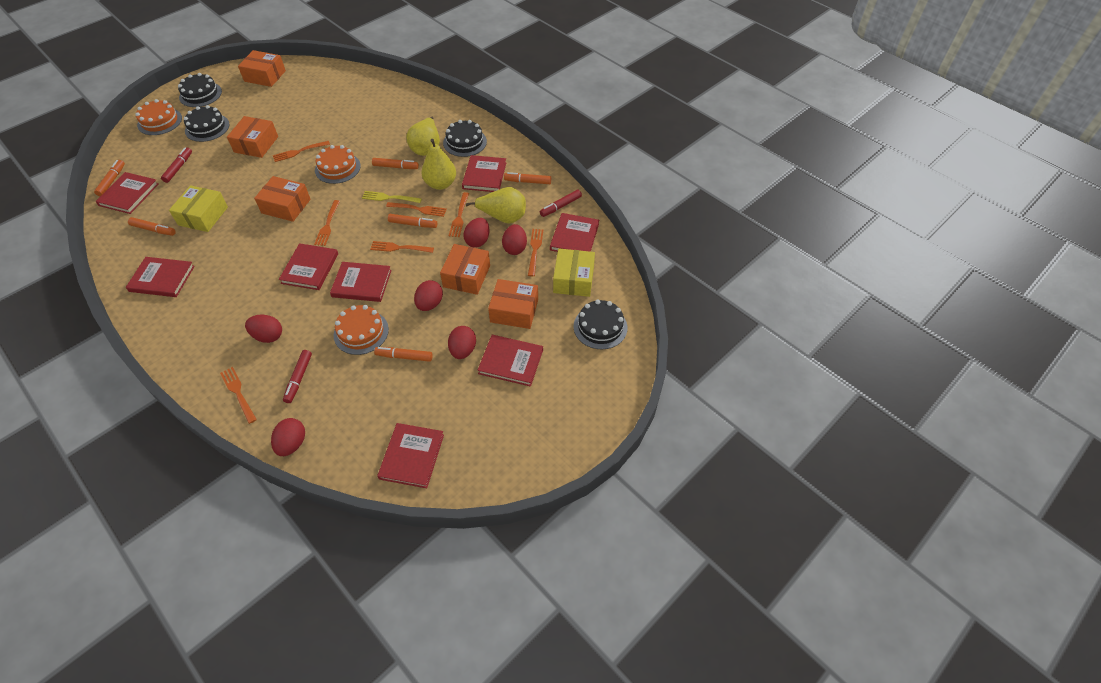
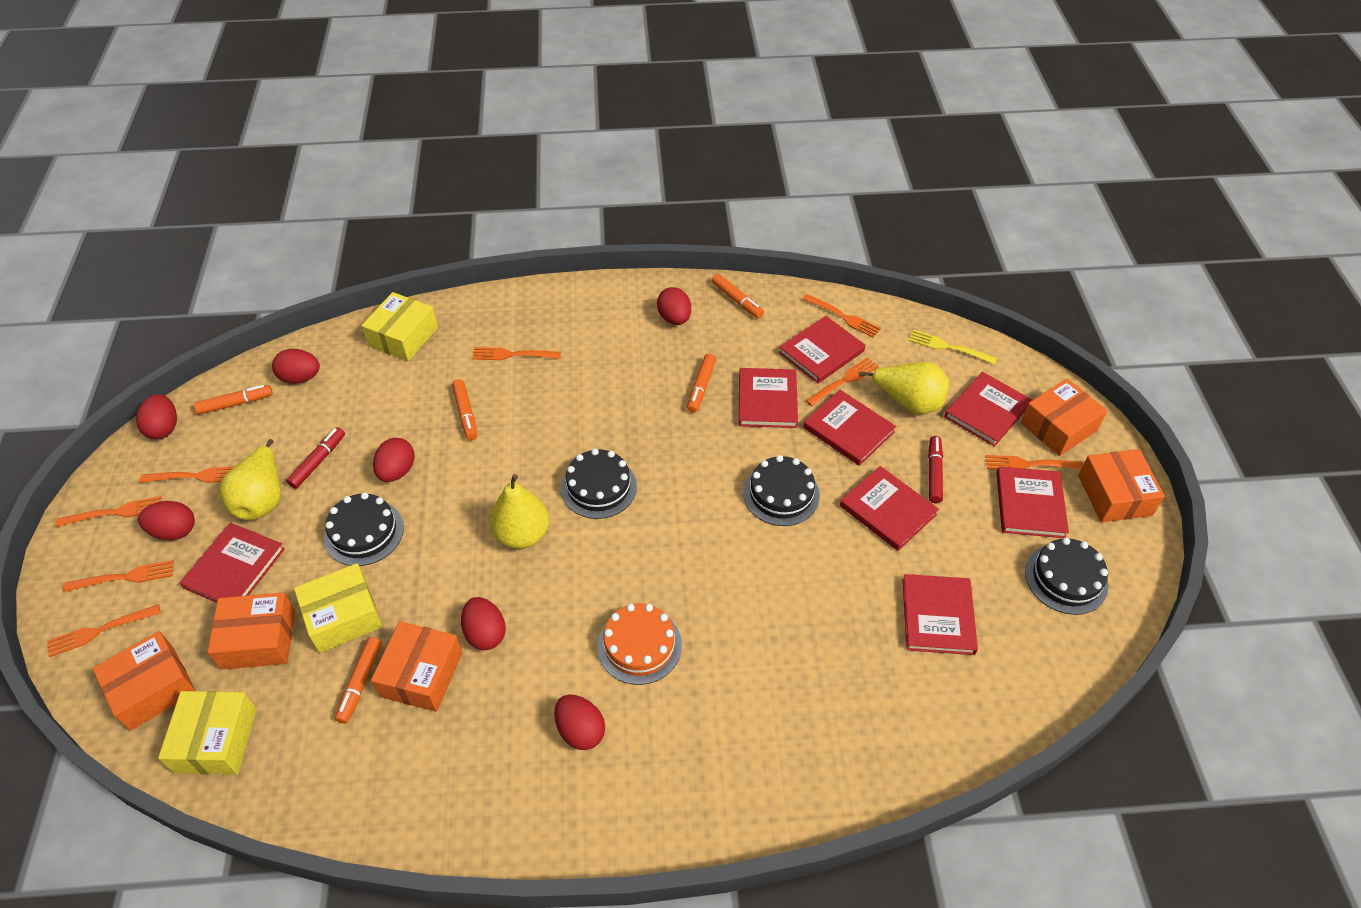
orange cake: 3 -> 1
orange fork: 7 -> 8
orange marker: 6 -> 5
red egg: 6 -> 7
red marker: 3 -> 2
yellow box: 2 -> 3

